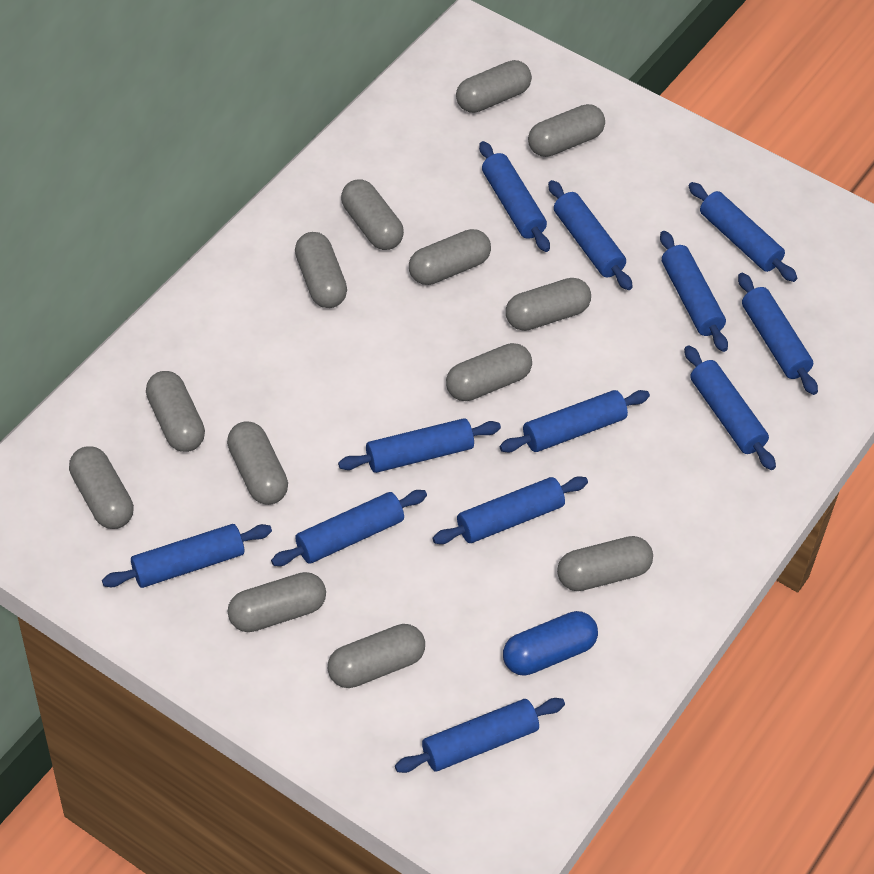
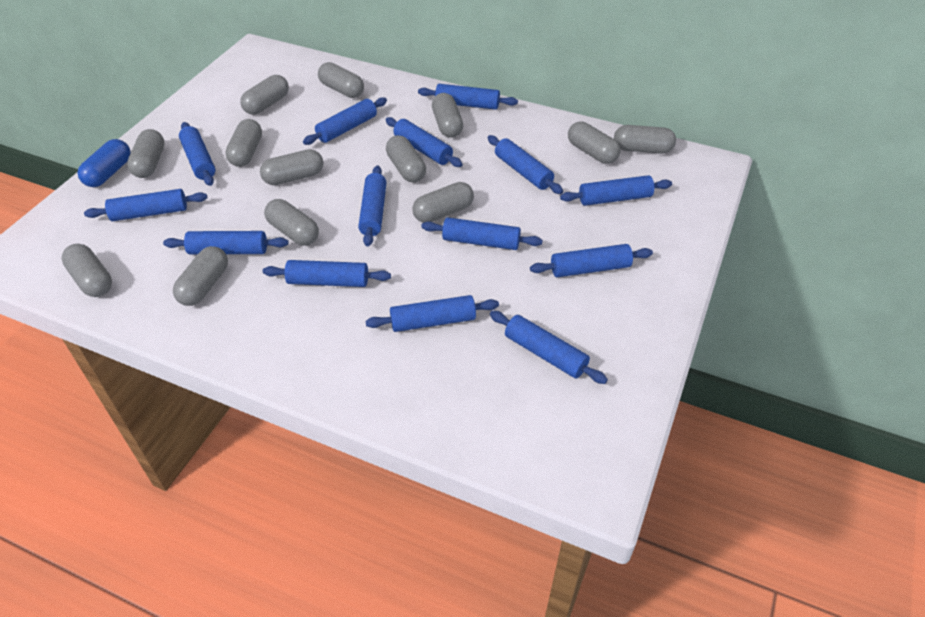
blue rolling pin: 12 -> 14

